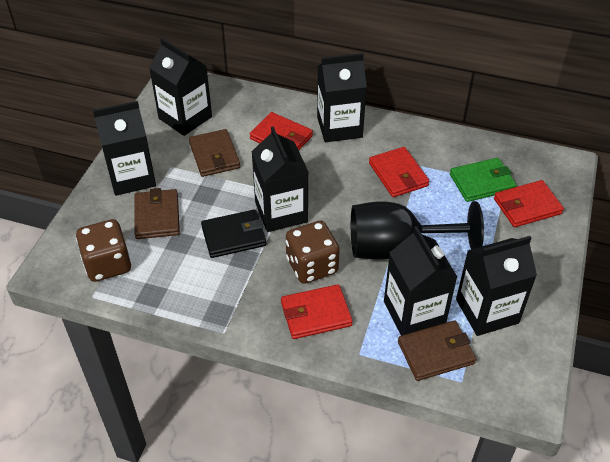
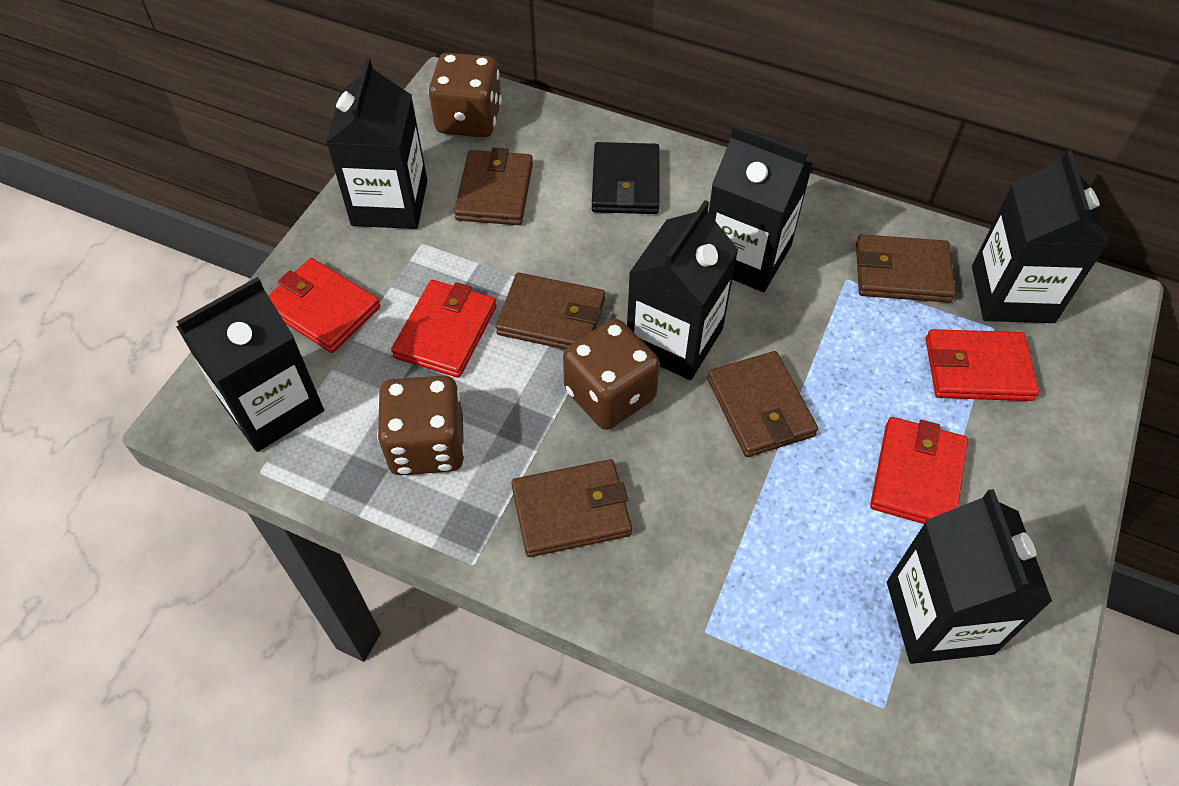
black goblet: 1 -> 0
brown dice: 2 -> 3
brown wallet: 3 -> 5
green wallet: 1 -> 0

